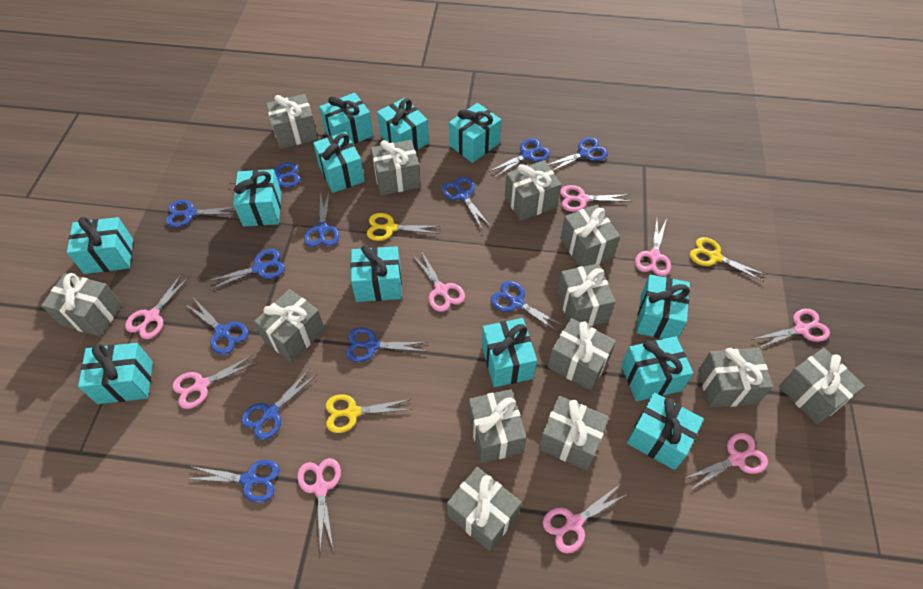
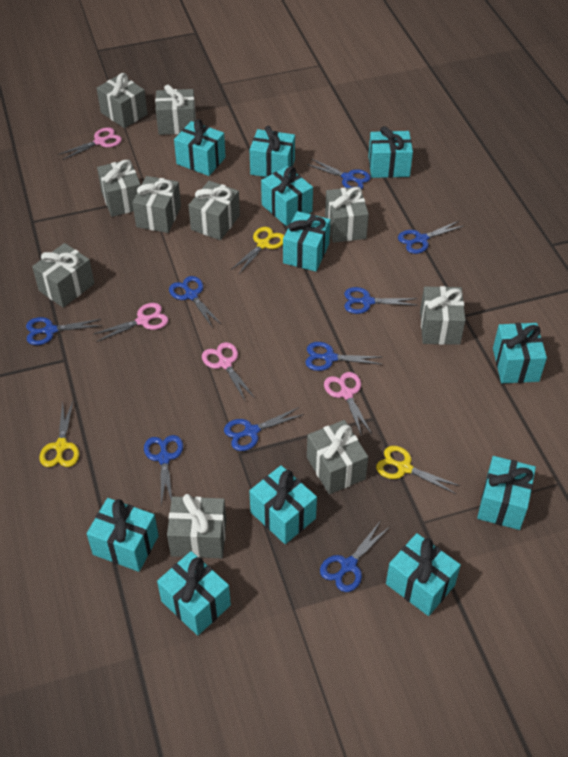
blue scissors: 12 -> 9
grey gift: 13 -> 10
pink scissors: 9 -> 4
turquoise gift: 12 -> 11

